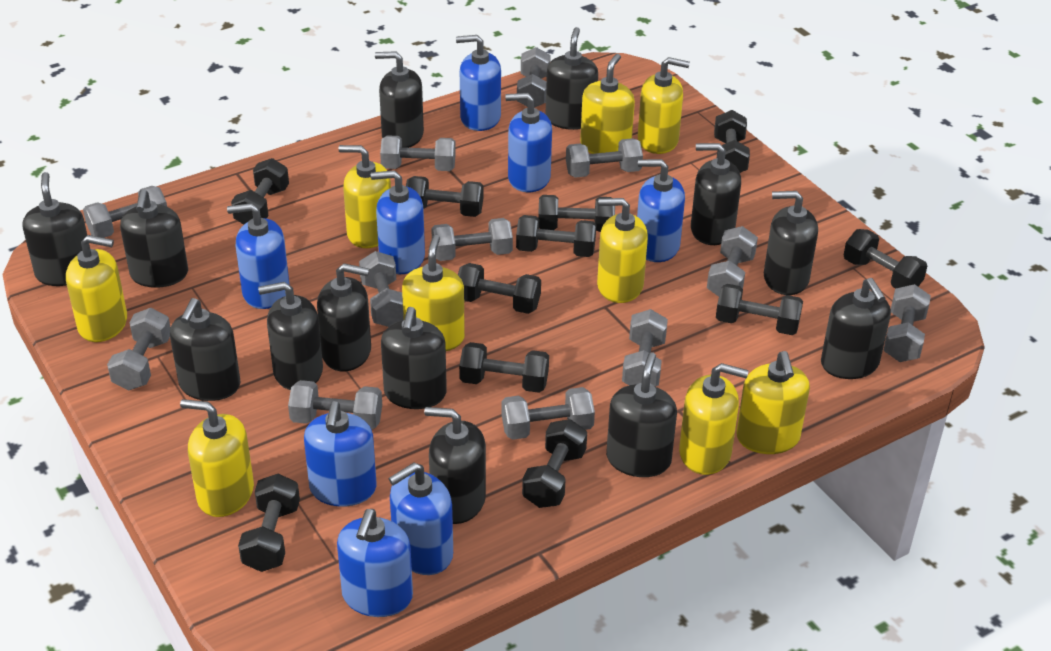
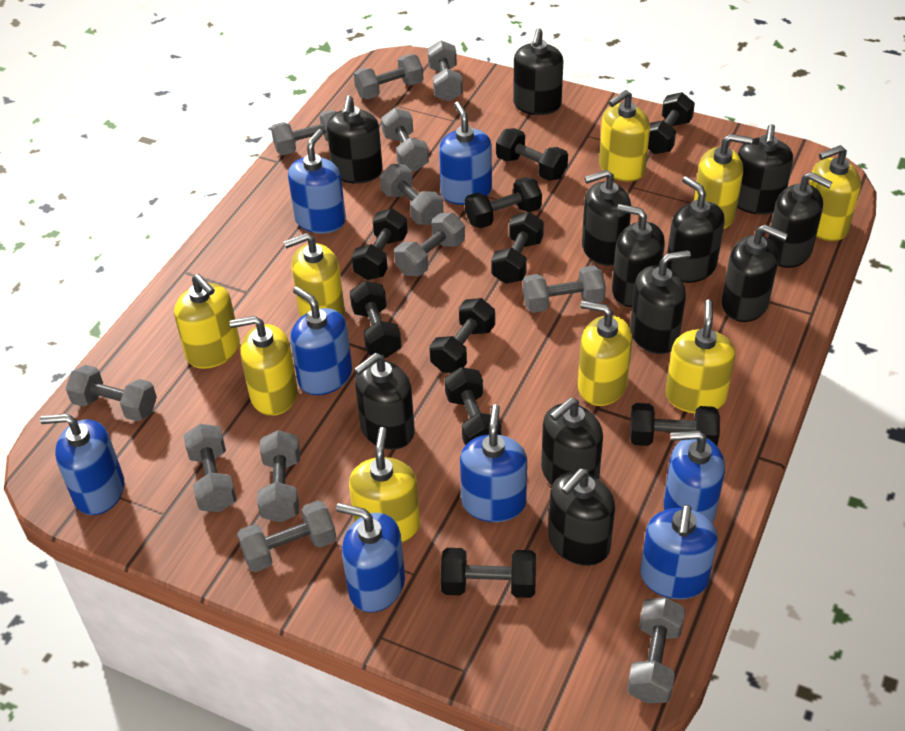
black dumbbell: 11 -> 10
black soap dispenser: 13 -> 12

